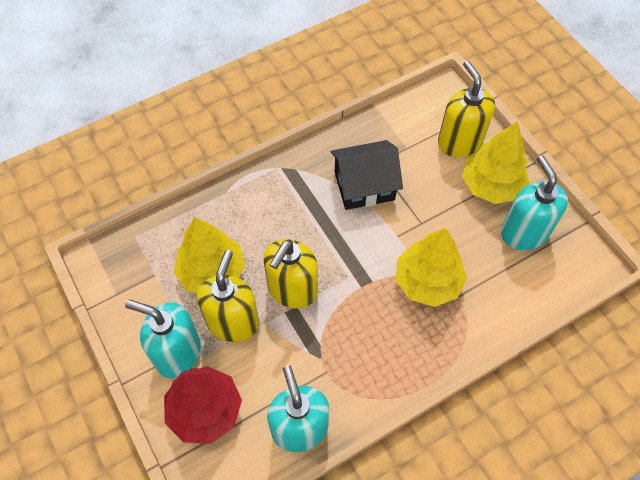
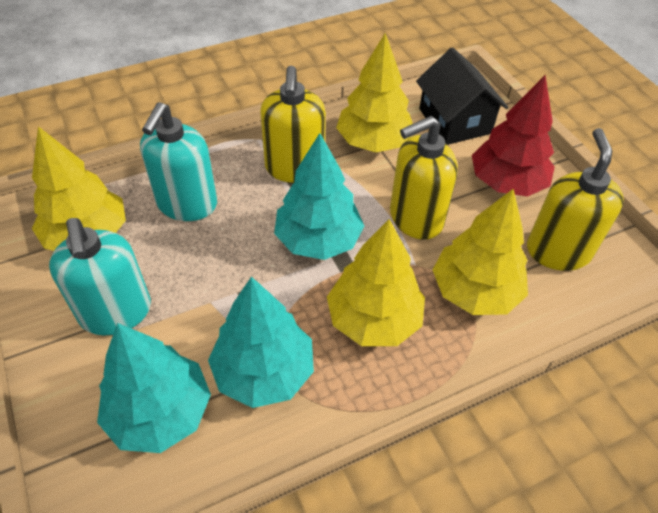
turquoise soap dispenser: 3 -> 2
turquoise tree: 0 -> 3
yellow tree: 3 -> 4

